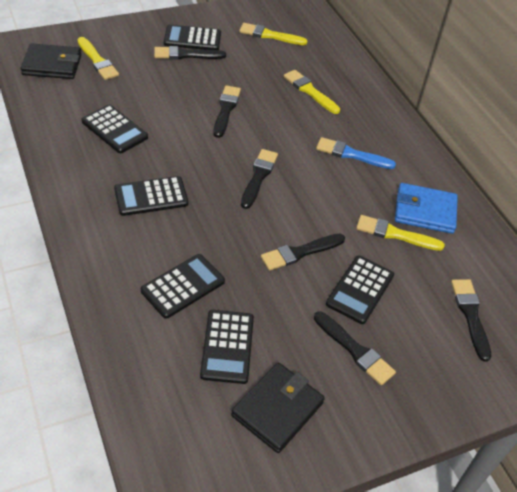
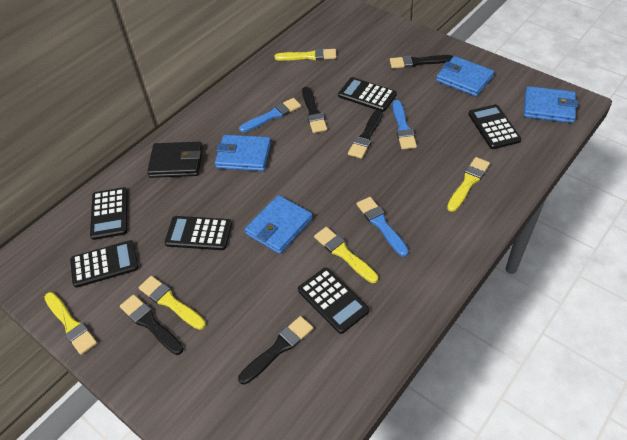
black brush: 6 -> 5
black wallet: 2 -> 1
blue brush: 1 -> 3
blue wallet: 1 -> 4
yellow brush: 4 -> 5

